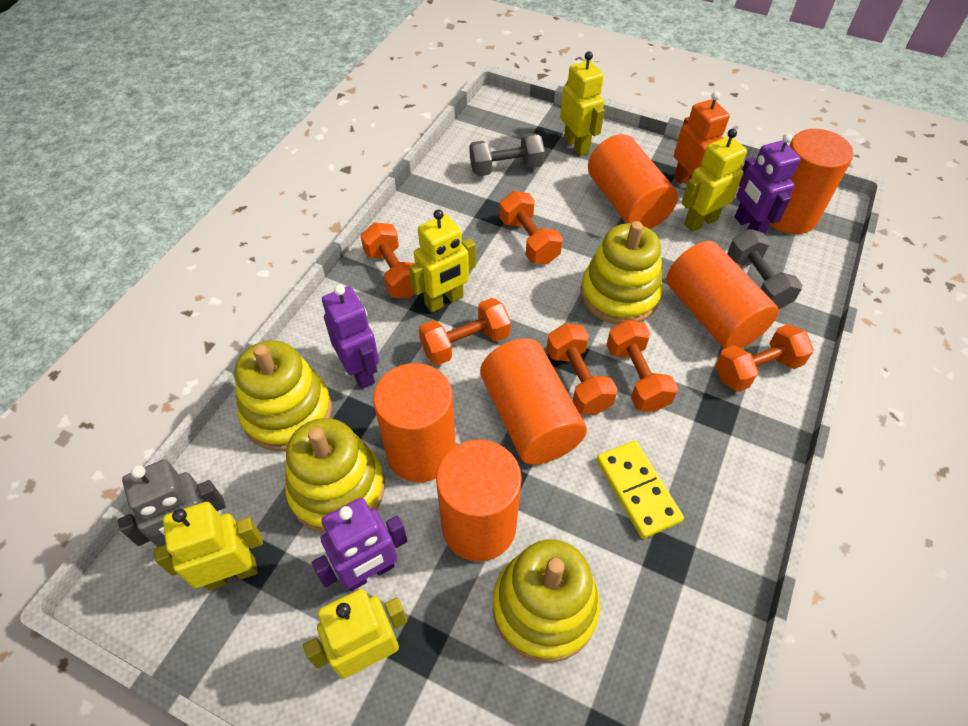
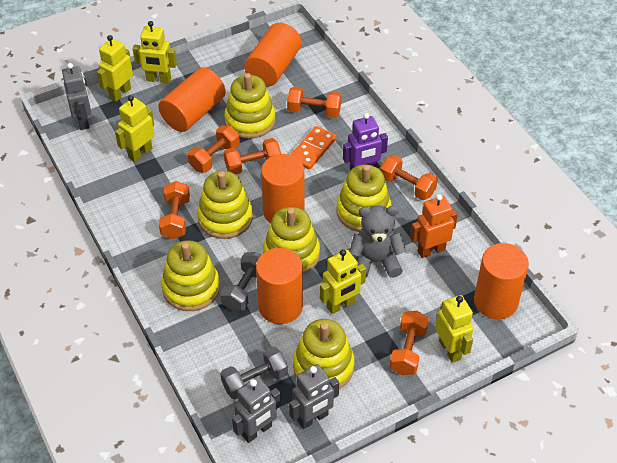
grey robot: 1 -> 3
grey teddy bear: 0 -> 1
orange cylinder: 6 -> 5
orange domino: 0 -> 1
purple robot: 3 -> 1
yellow domino: 1 -> 0
yellow stacking toy: 4 -> 6

